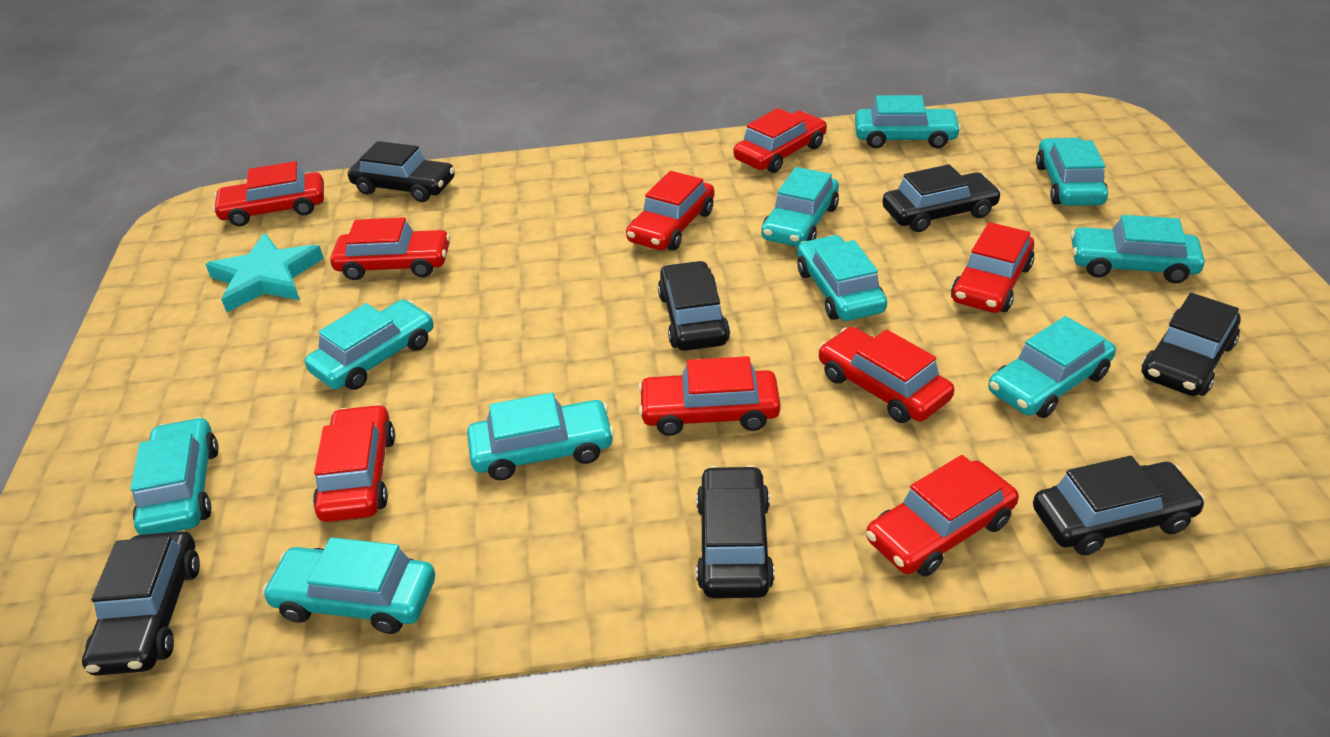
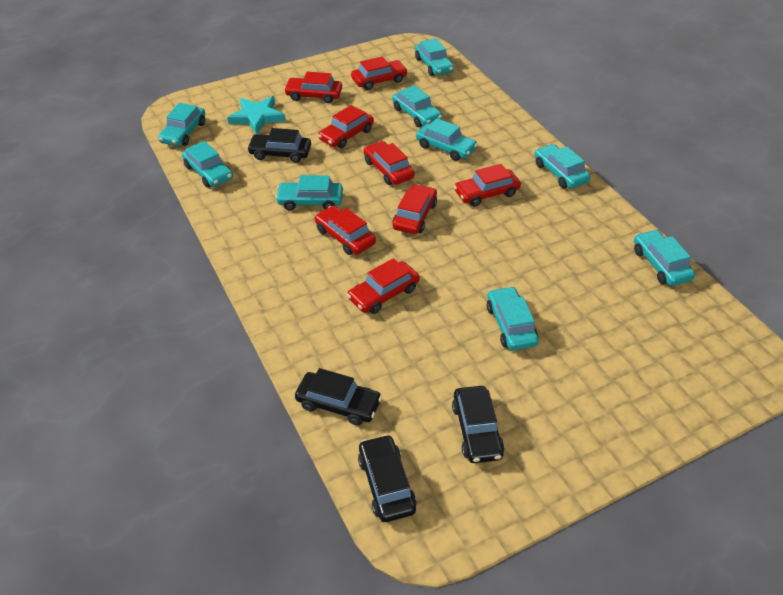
black car: 7 -> 4
red car: 9 -> 8
turquoise car: 10 -> 9

